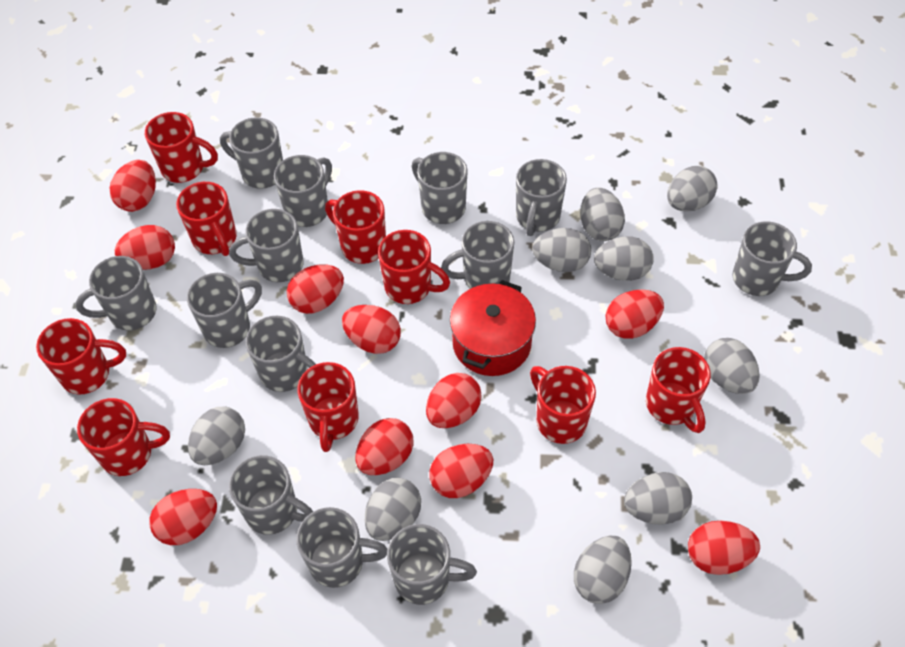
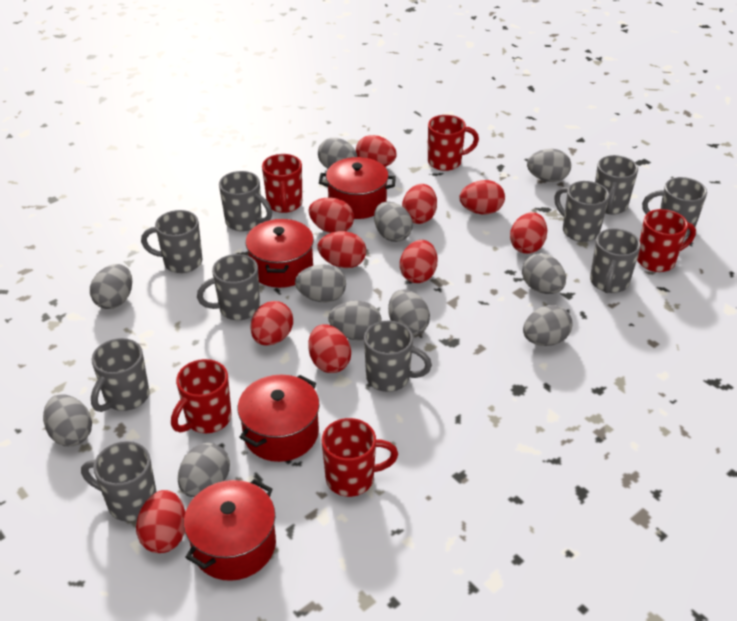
grey egg: 9 -> 11
grey mug: 13 -> 10
red mug: 9 -> 5
red pot: 1 -> 4

